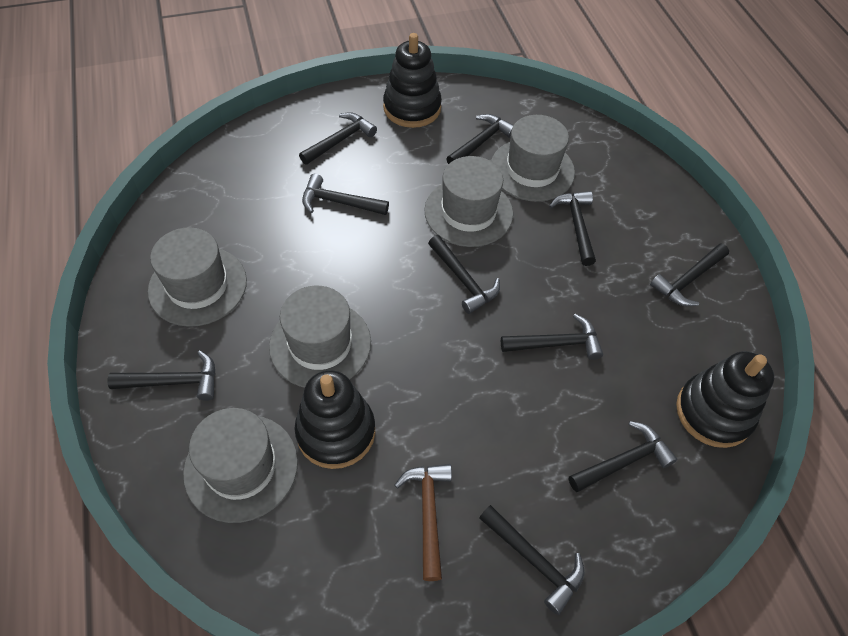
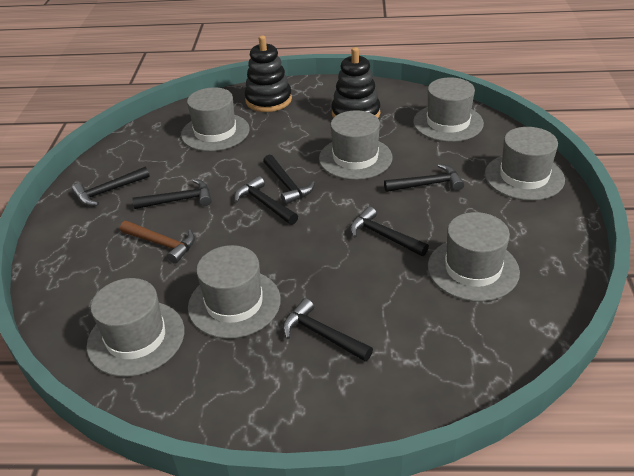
black hammer: 10 -> 7
black stacking toy: 3 -> 2
grey hat: 5 -> 7

